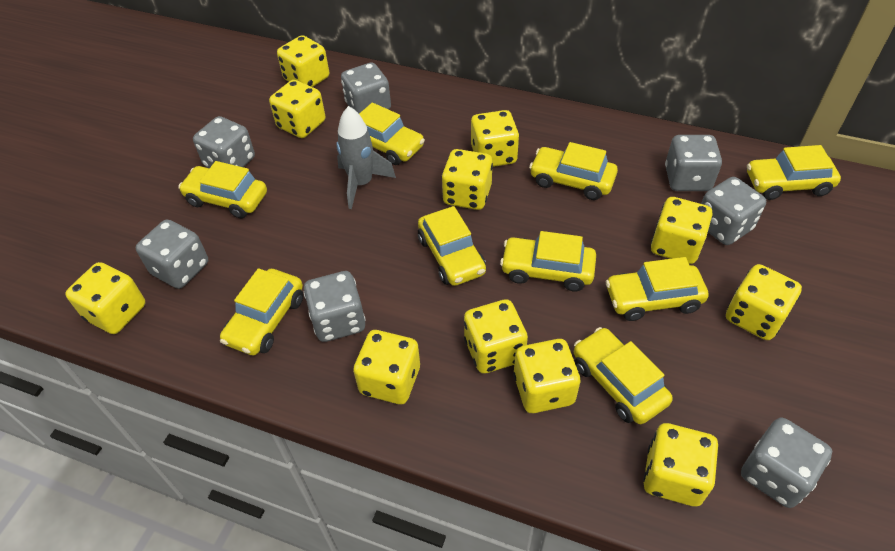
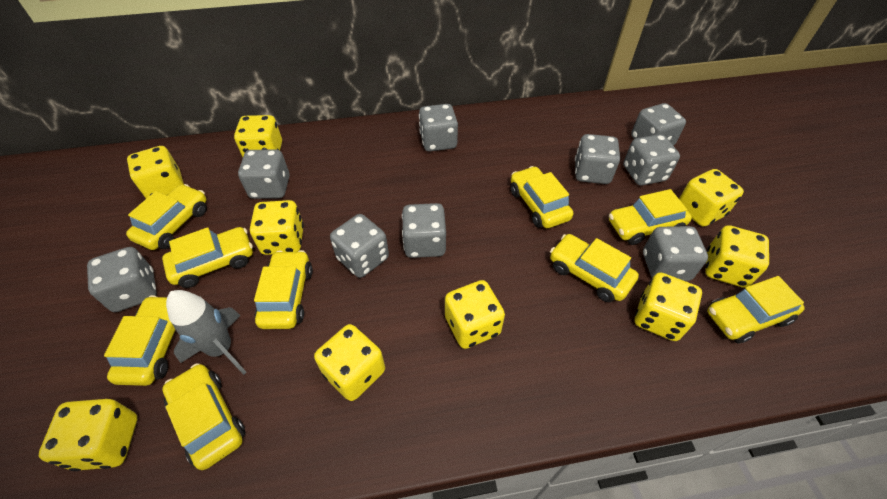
grey dice: 7 -> 9
yellow dice: 11 -> 9

